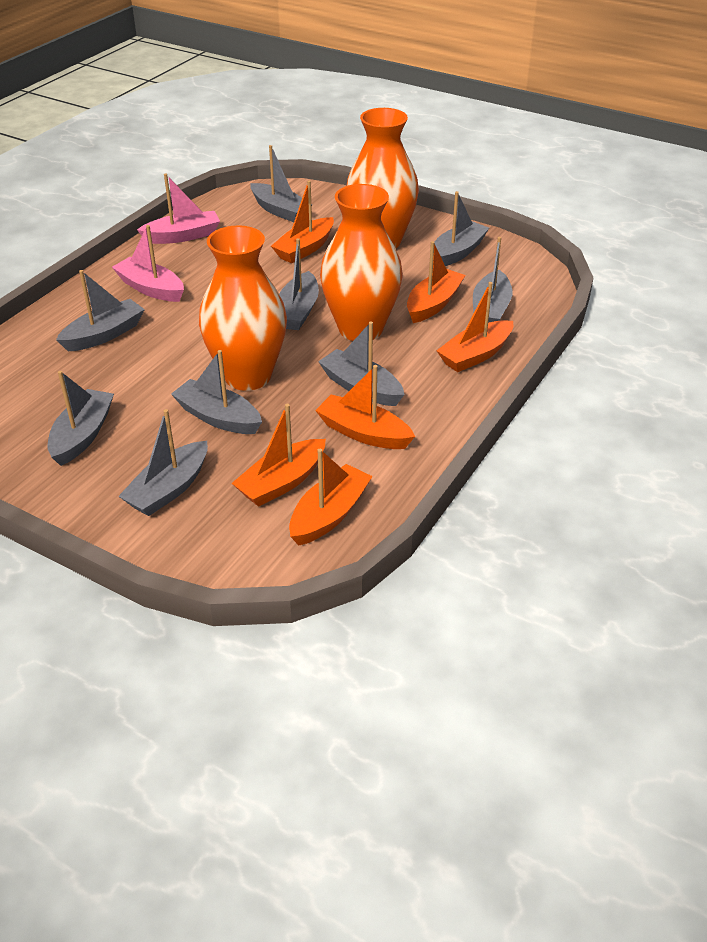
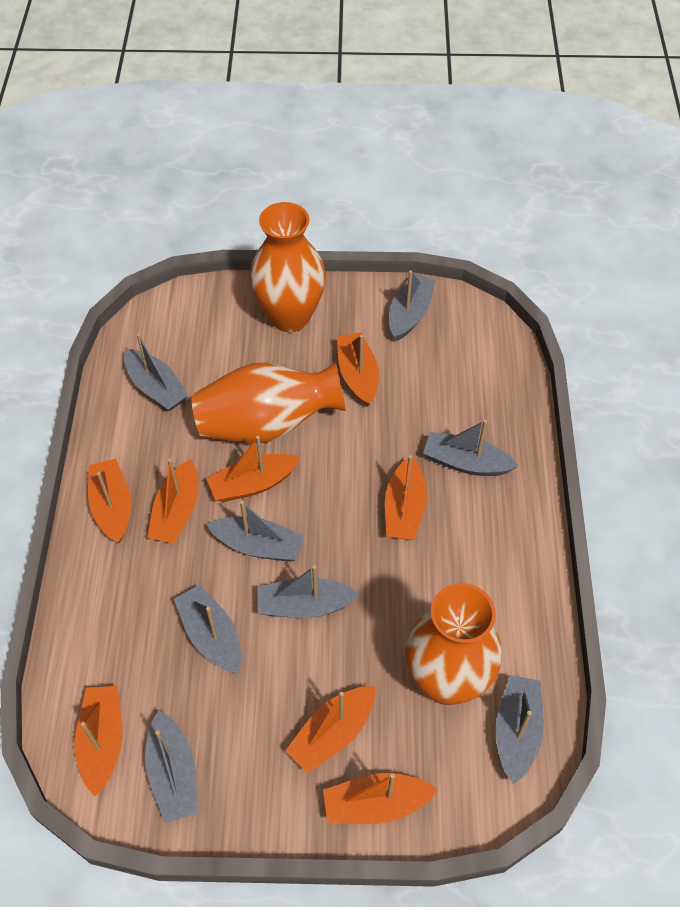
grey boat: 9 -> 8
orange boat: 6 -> 8
pink boat: 2 -> 0

